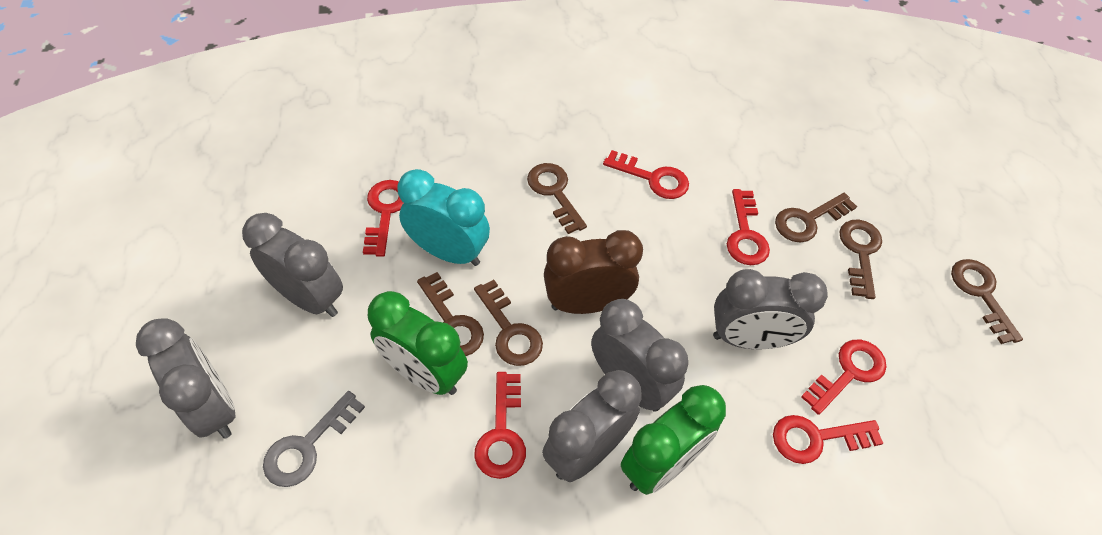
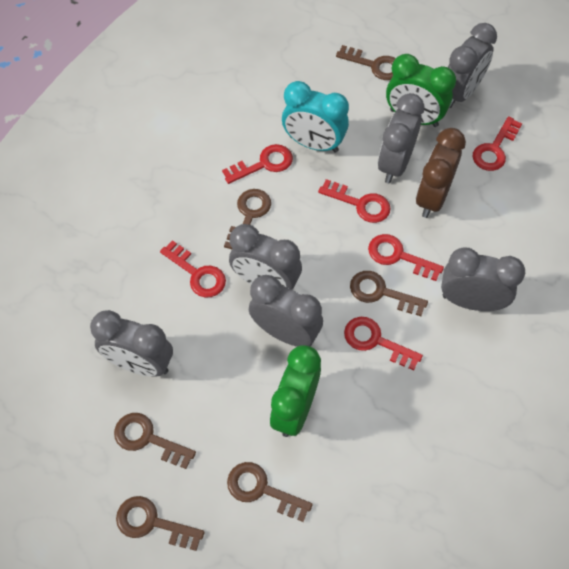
grey clock: 5 -> 6
grey key: 1 -> 0

